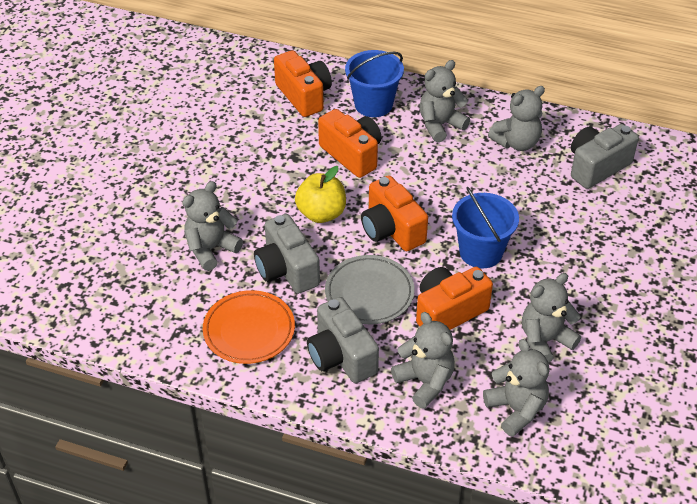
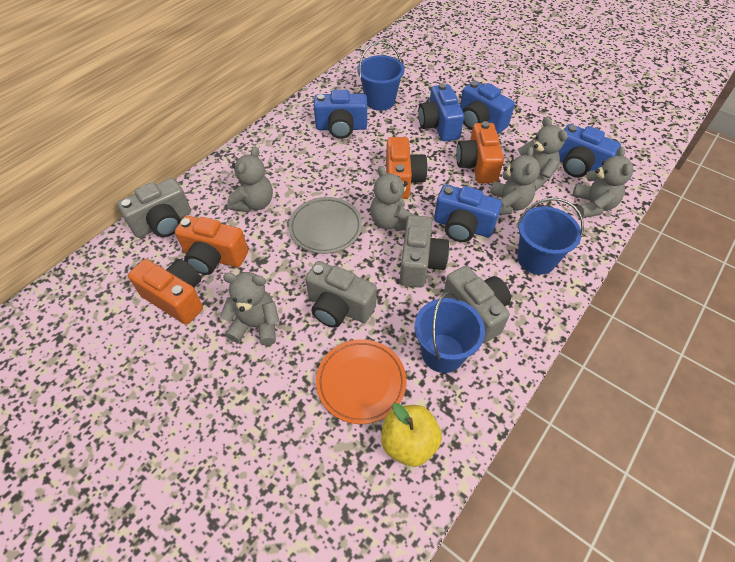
blue bucket: 2 -> 3
blue camera: 0 -> 5
grey camera: 3 -> 4

